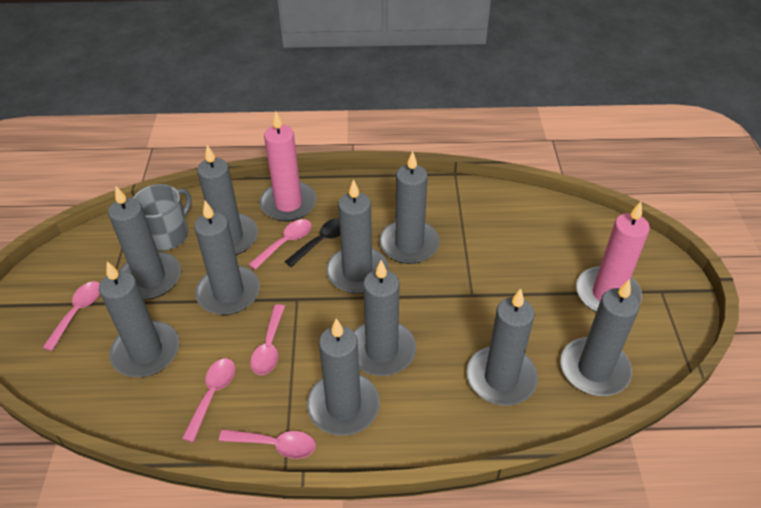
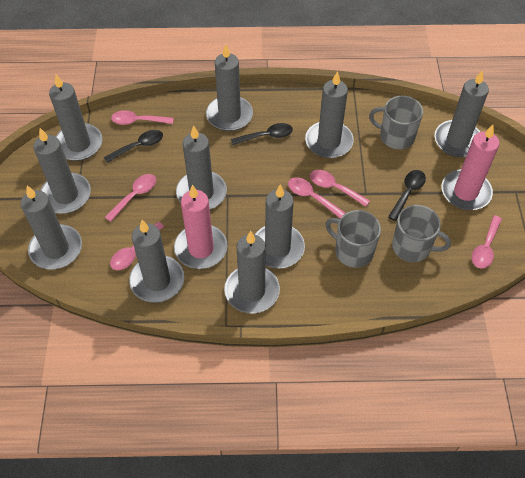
black spoon: 1 -> 3
grey mug: 1 -> 3
pink spoon: 5 -> 6

